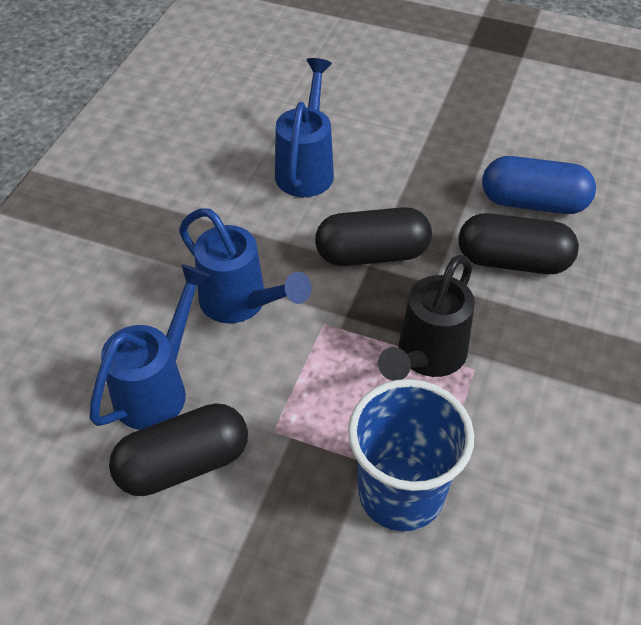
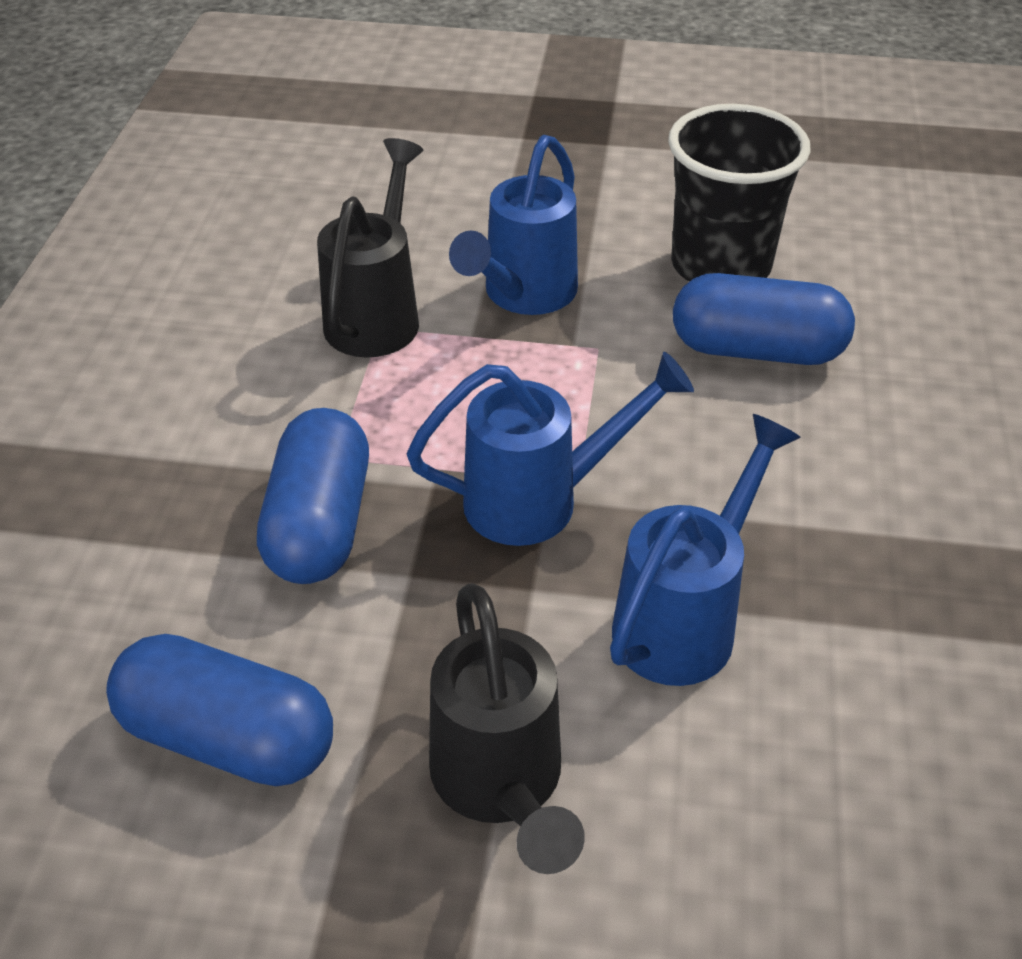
black capsule: 3 -> 0
black cup: 0 -> 1
black watering can: 1 -> 2
blue capsule: 1 -> 3
blue cup: 1 -> 0

